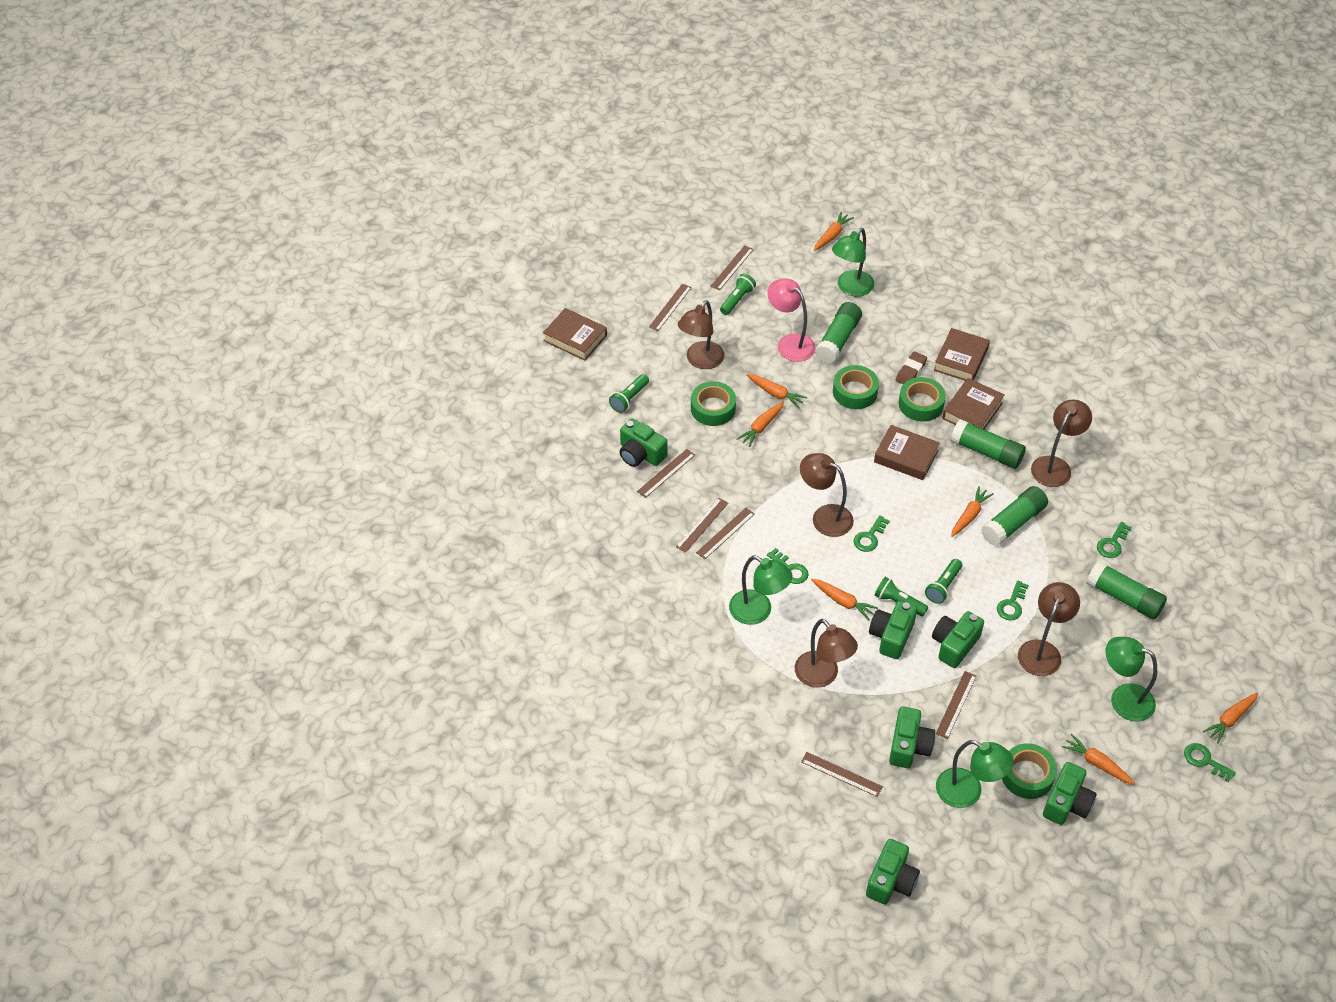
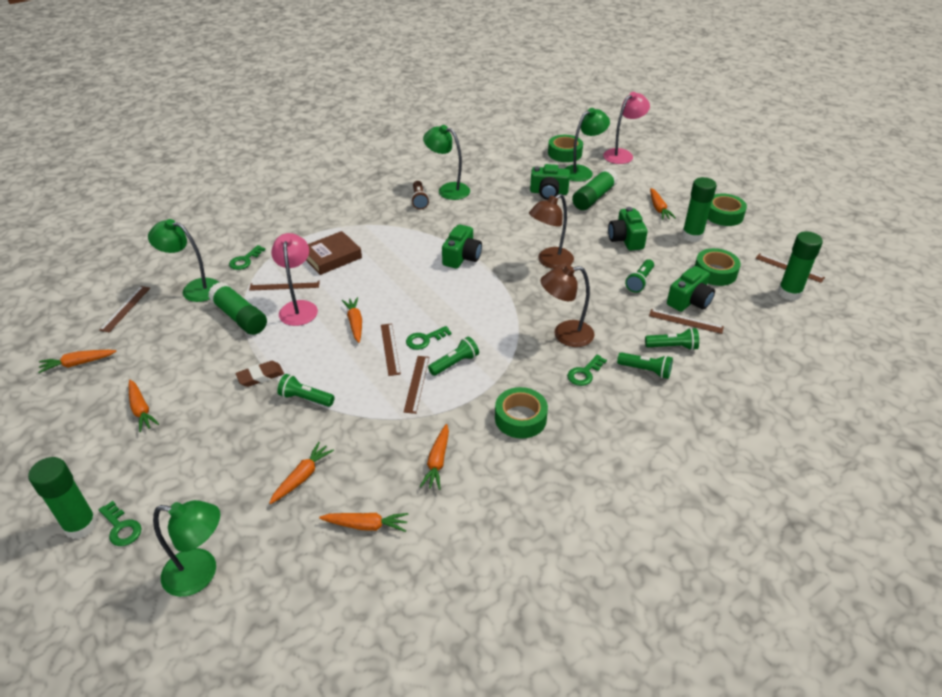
brown book: 4 -> 1
brown flashlight: 0 -> 1
brown lamp: 5 -> 2
brown ruler: 7 -> 6
green camera: 6 -> 4
green flashlight: 4 -> 5
green glue stick: 4 -> 5
green key: 5 -> 4
pink lamp: 1 -> 2

